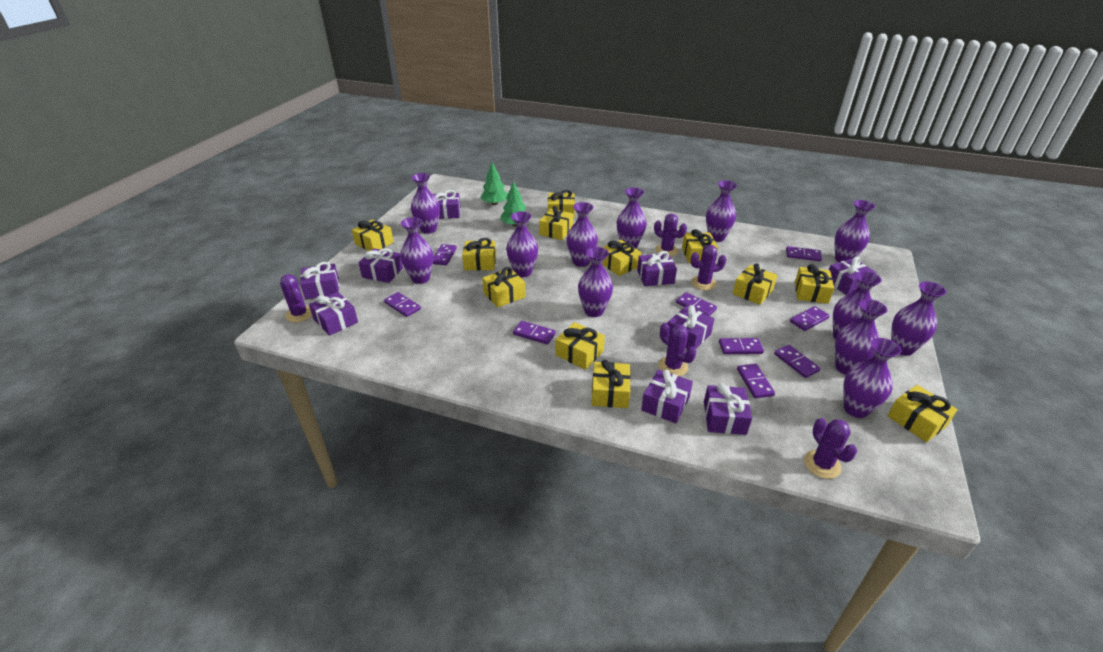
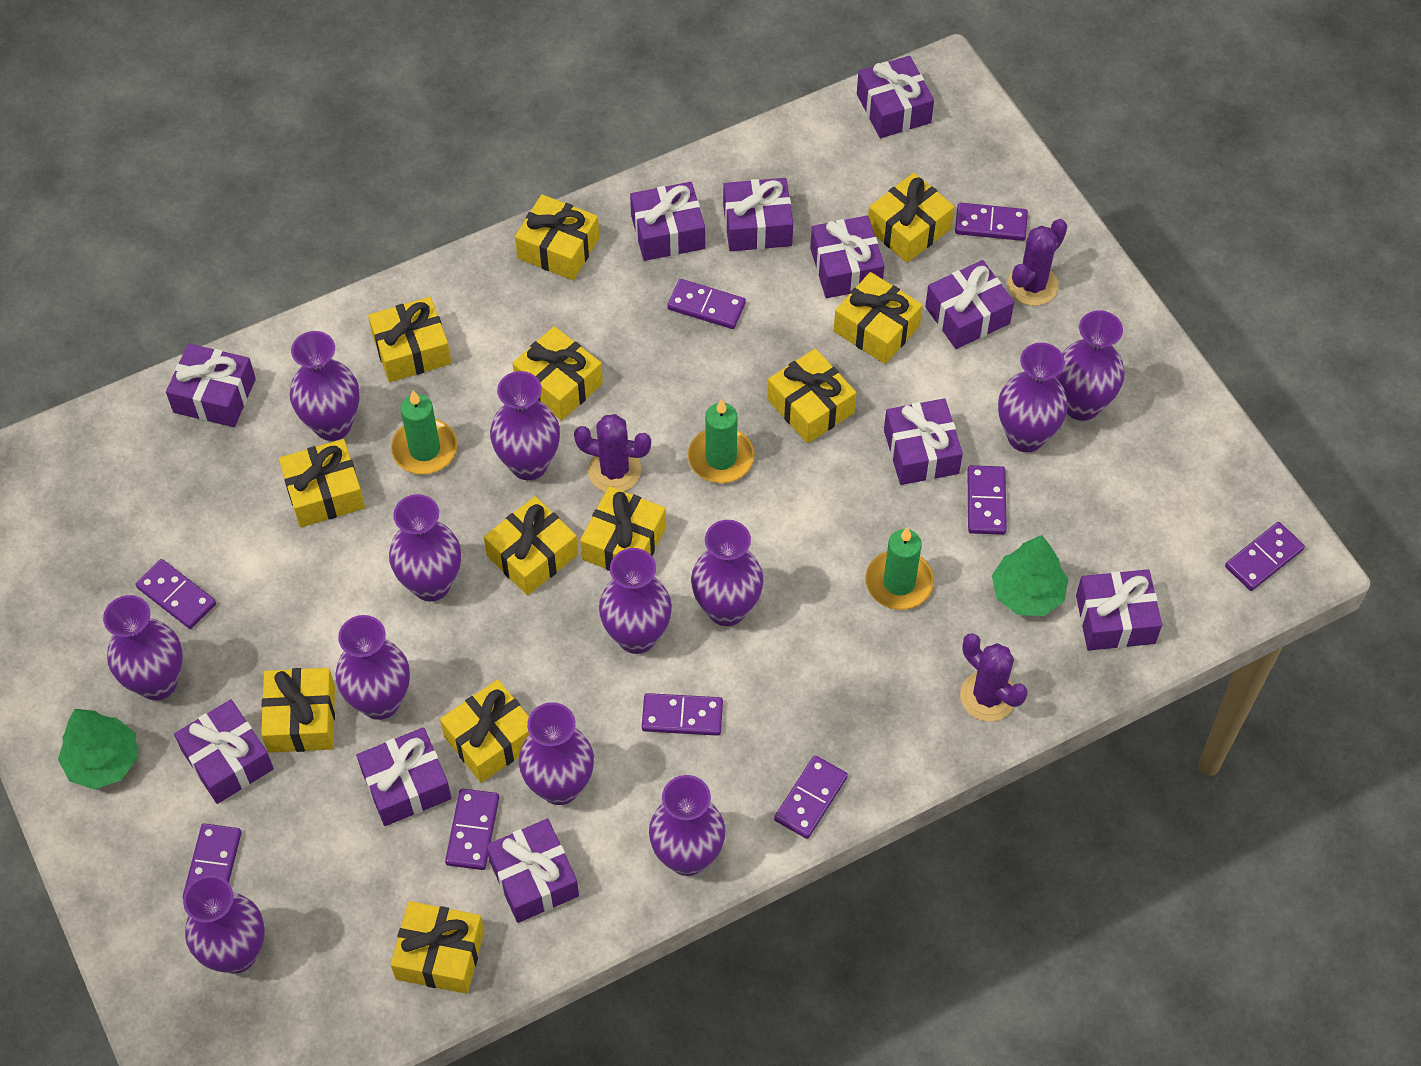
green candle: 0 -> 3
purple cactus: 5 -> 3
purple gift: 9 -> 11

